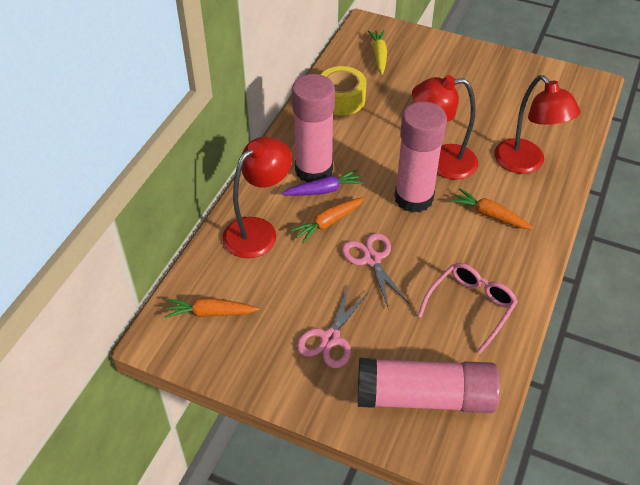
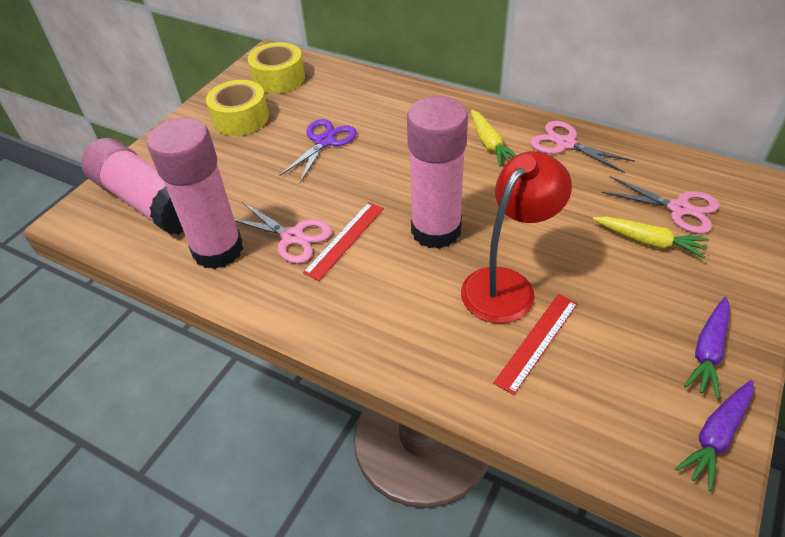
orange carrot: 3 -> 0
pink glasses: 1 -> 0
pink scissors: 2 -> 3
purple carrot: 1 -> 2
purple scissors: 0 -> 1
red lamp: 3 -> 1
red ruler: 0 -> 2
yellow carrot: 1 -> 2
yellow tape: 1 -> 2

